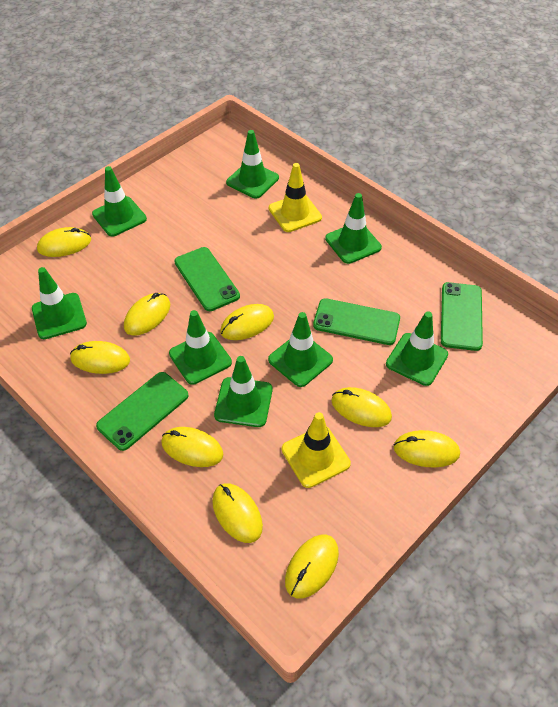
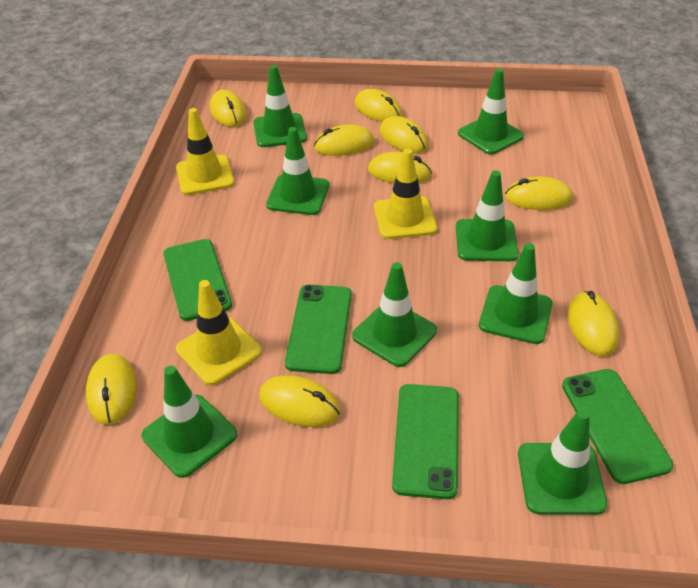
yellow traffic cone: 2 -> 3

